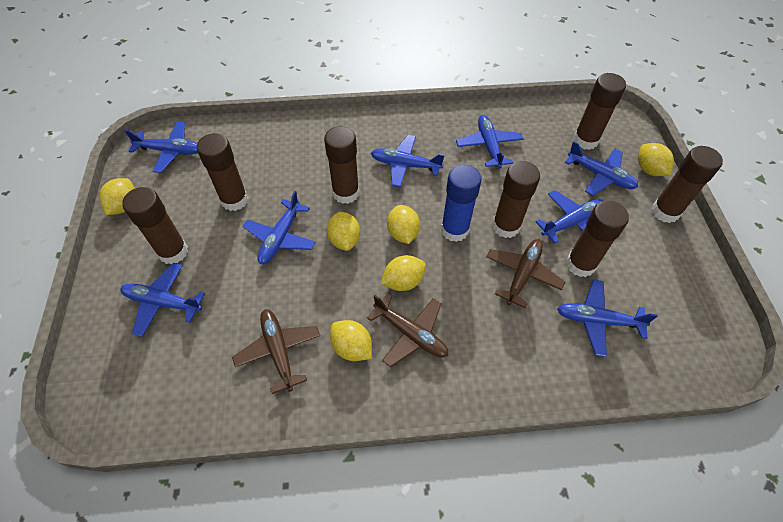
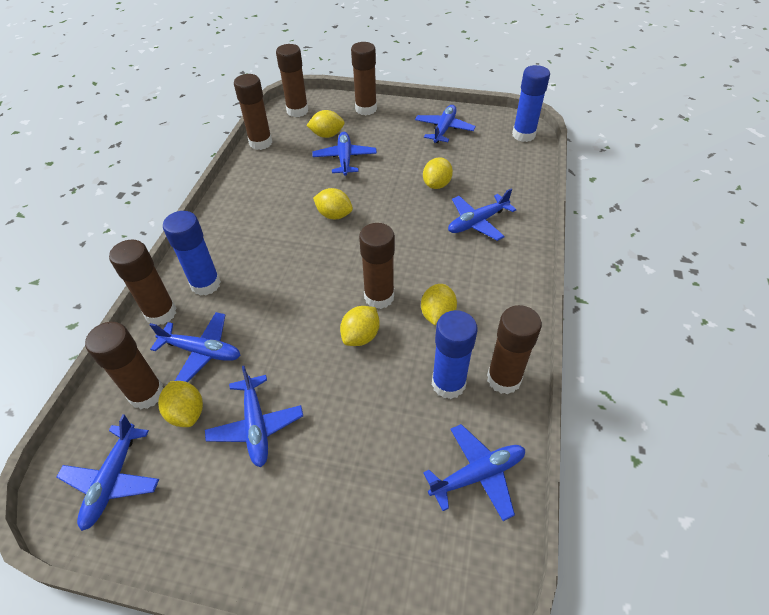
blue glue stick: 1 -> 3
blue plane: 8 -> 7
brown plane: 3 -> 0

